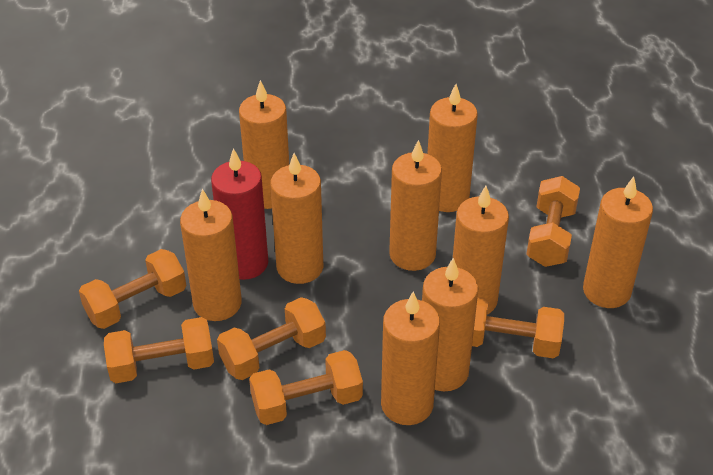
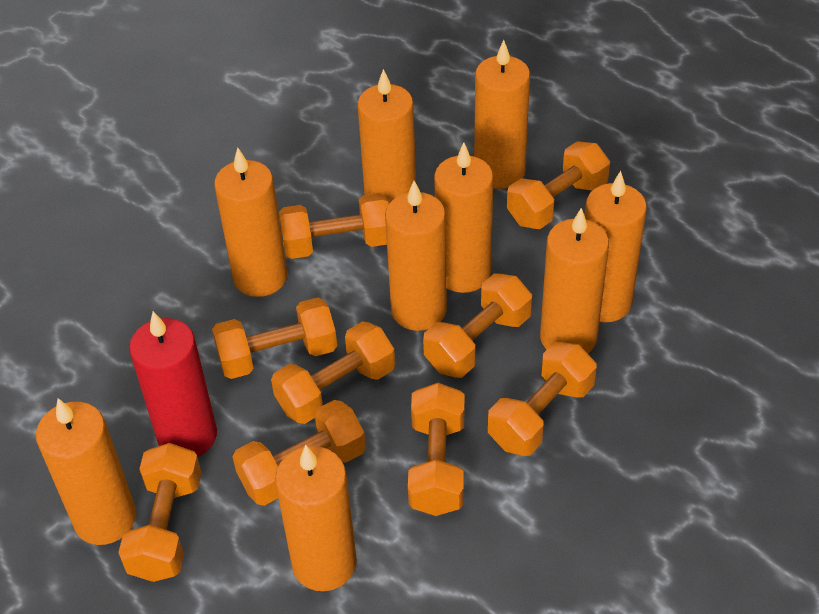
orange dumbbell: 6 -> 9

